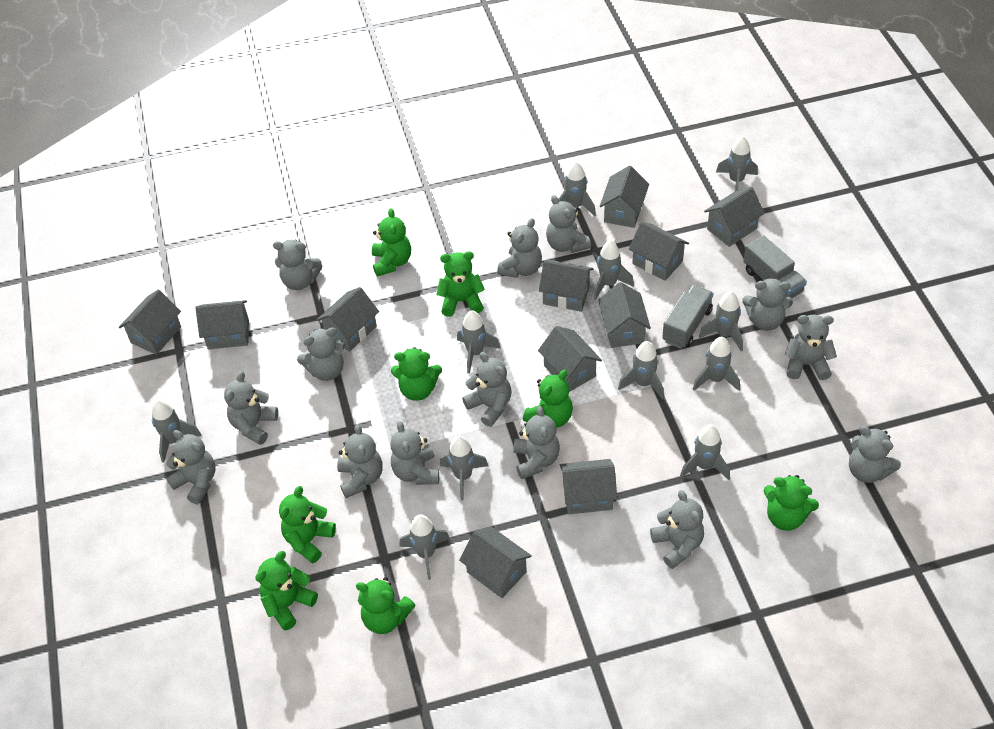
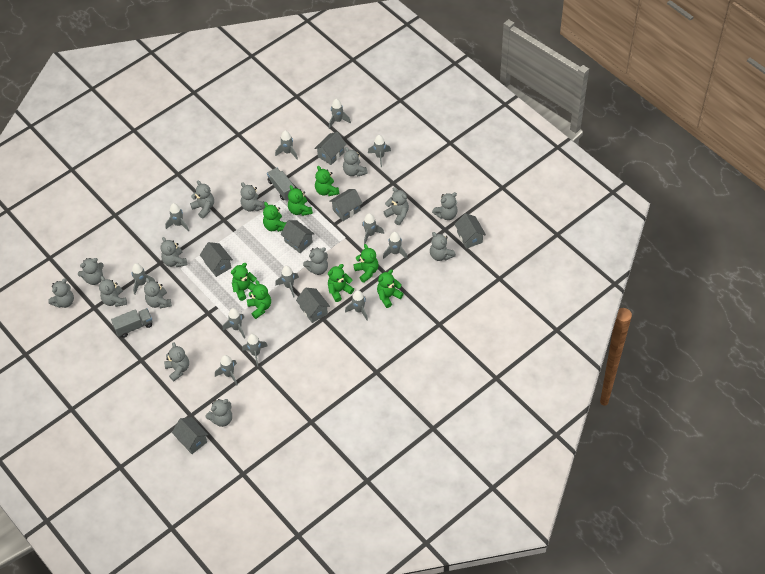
grey house: 11 -> 7
grey rocket: 11 -> 12

